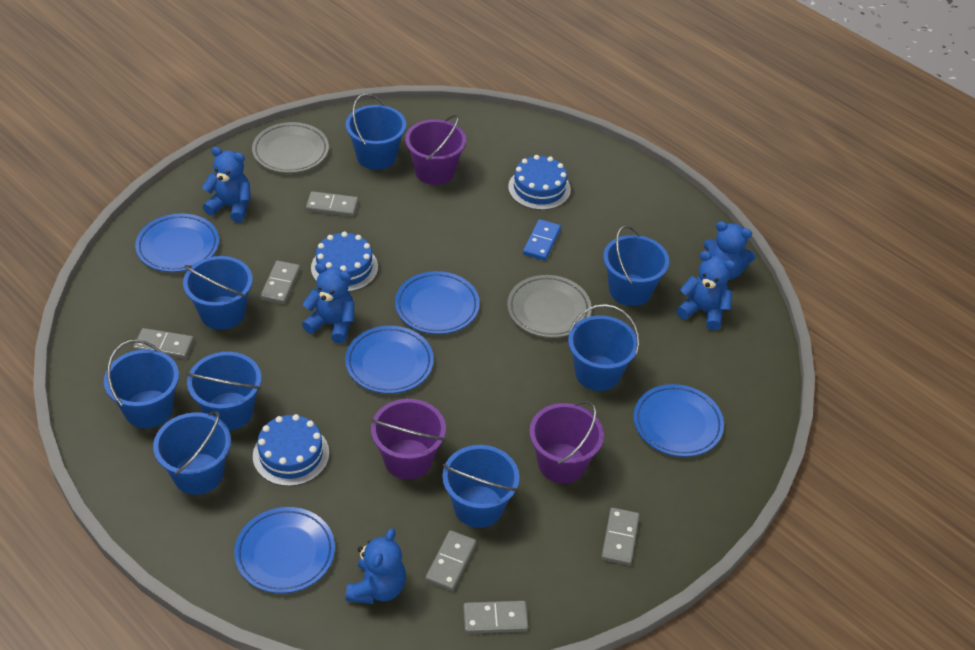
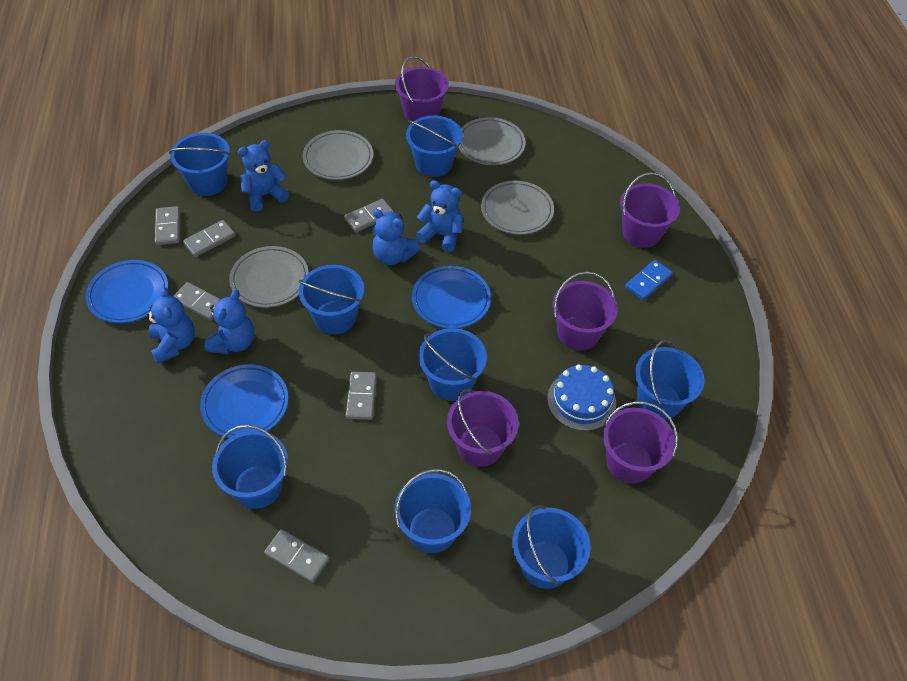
blue cake: 3 -> 1
blue plate: 5 -> 3
grey plate: 2 -> 4
purple bucket: 3 -> 5

